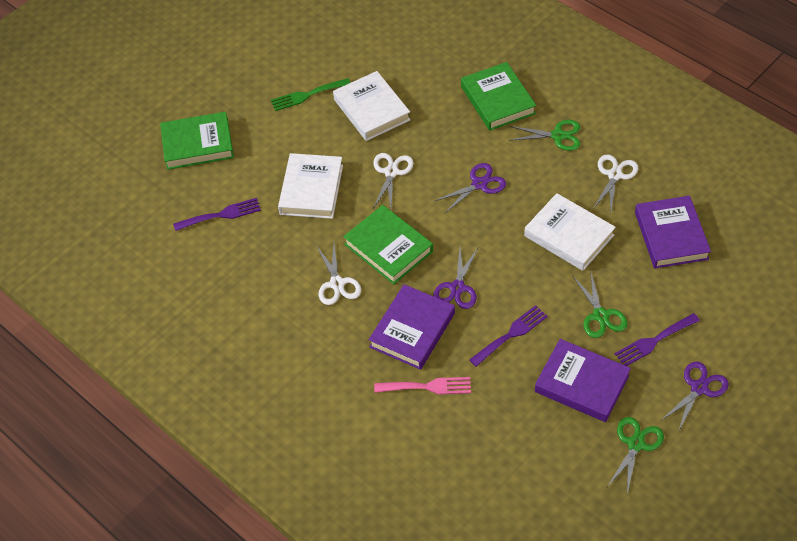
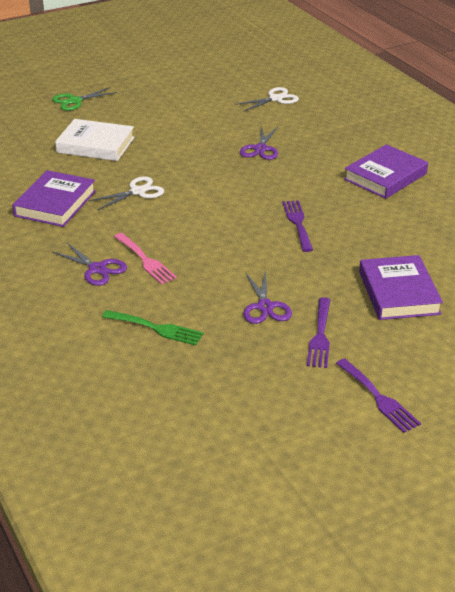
green book: 3 -> 0
green scissors: 3 -> 1
white book: 3 -> 1
white scissors: 3 -> 2

